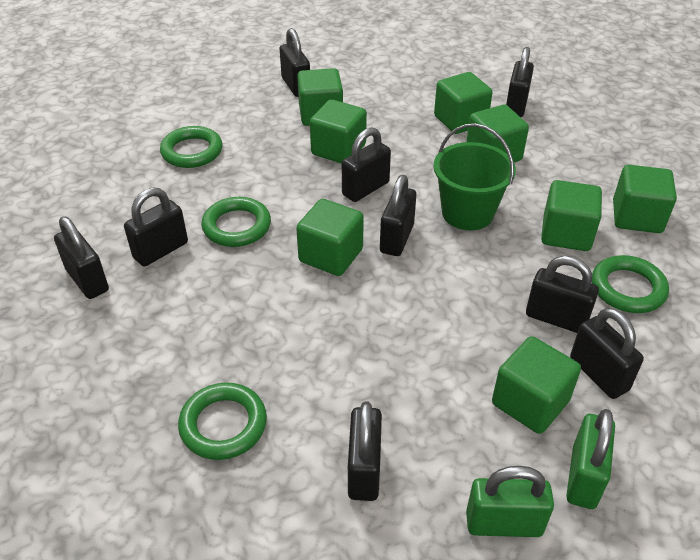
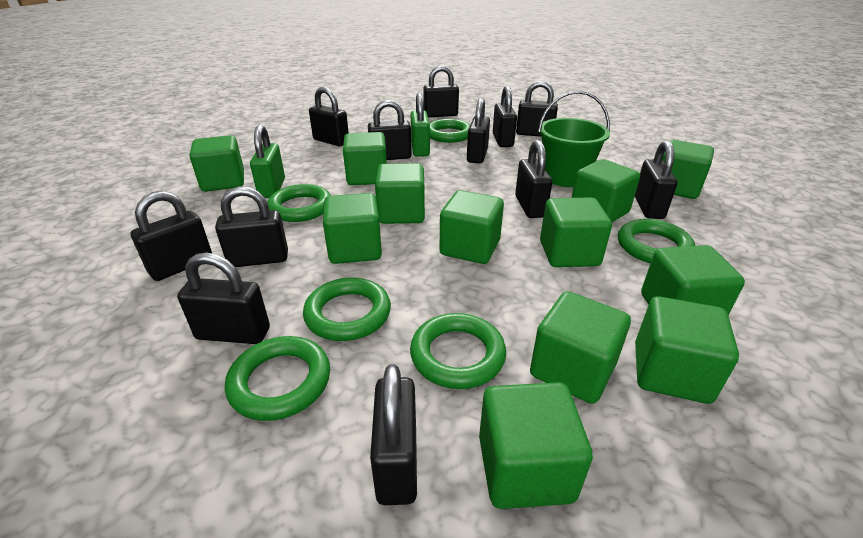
black padlock: 9 -> 12
green cube: 8 -> 12
green ring: 4 -> 6

